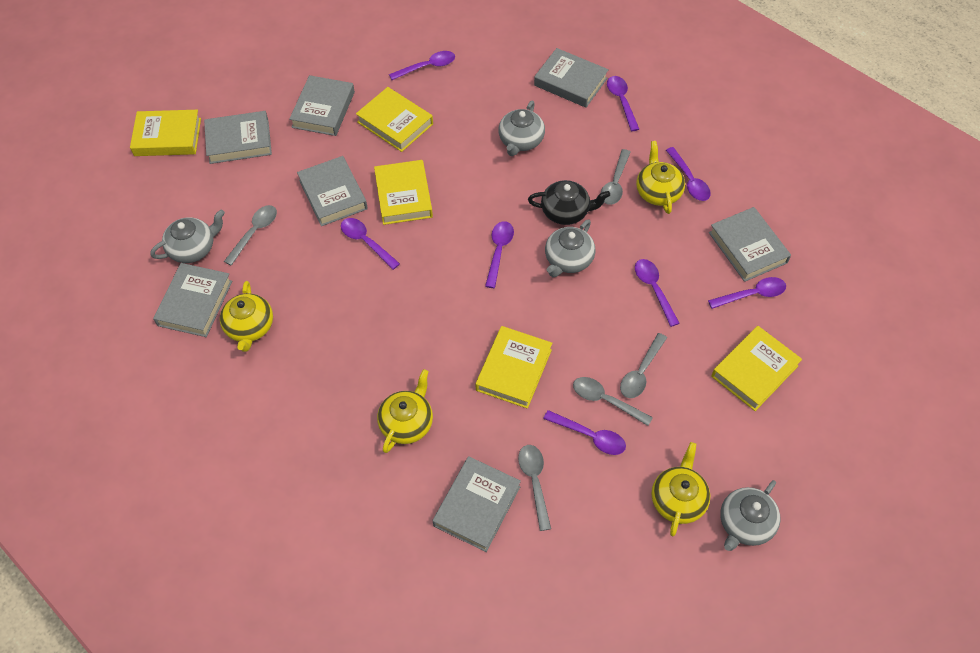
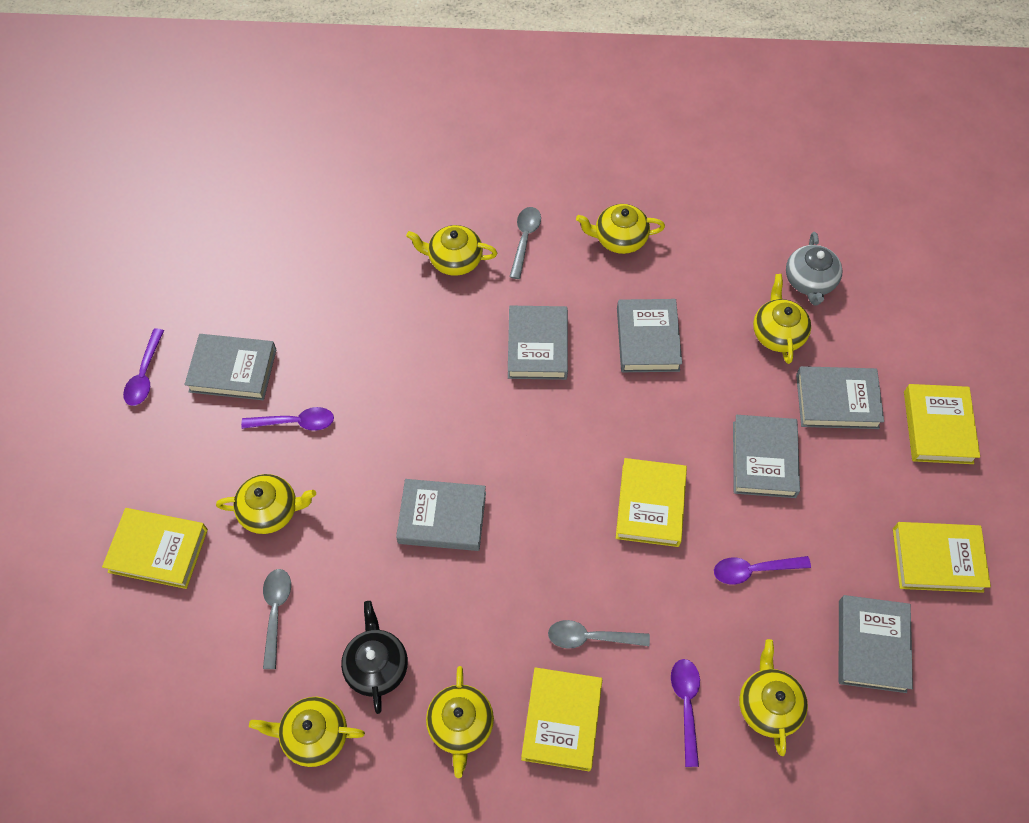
grey spoon: 5 -> 3
grey teapot: 4 -> 1
purple spoon: 8 -> 4
yellow teapot: 4 -> 7

